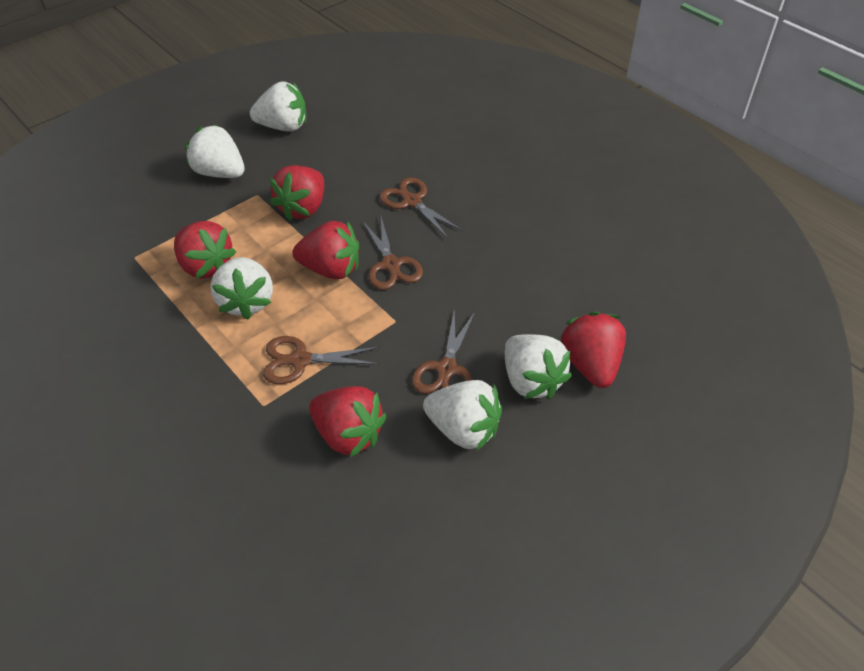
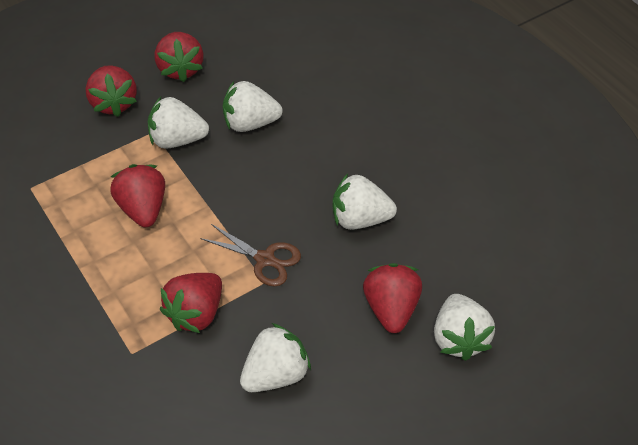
brown scissors: 4 -> 1

